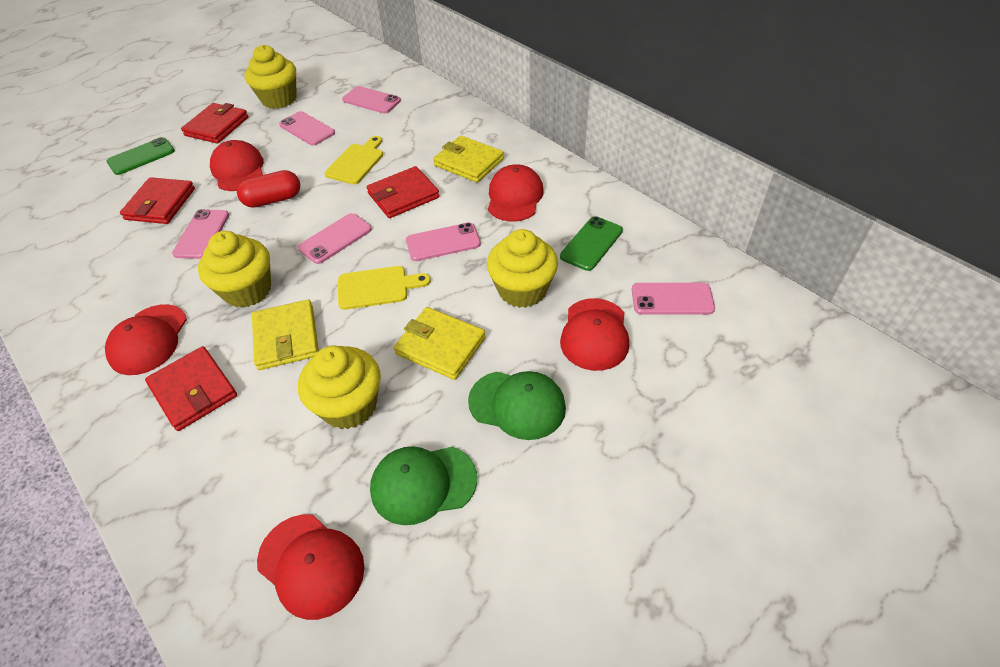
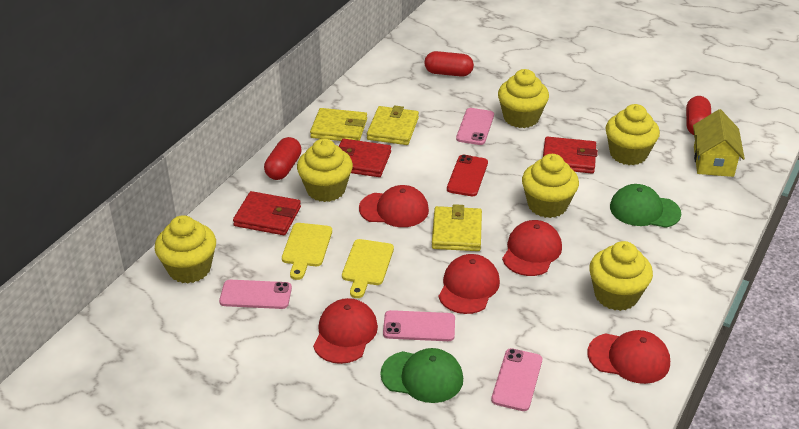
green phone: 2 -> 0
pink phone: 6 -> 4
red capsule: 1 -> 3
red phone: 0 -> 1
red wallet: 4 -> 3
yellow cupcake: 4 -> 6
yellow house: 0 -> 1

